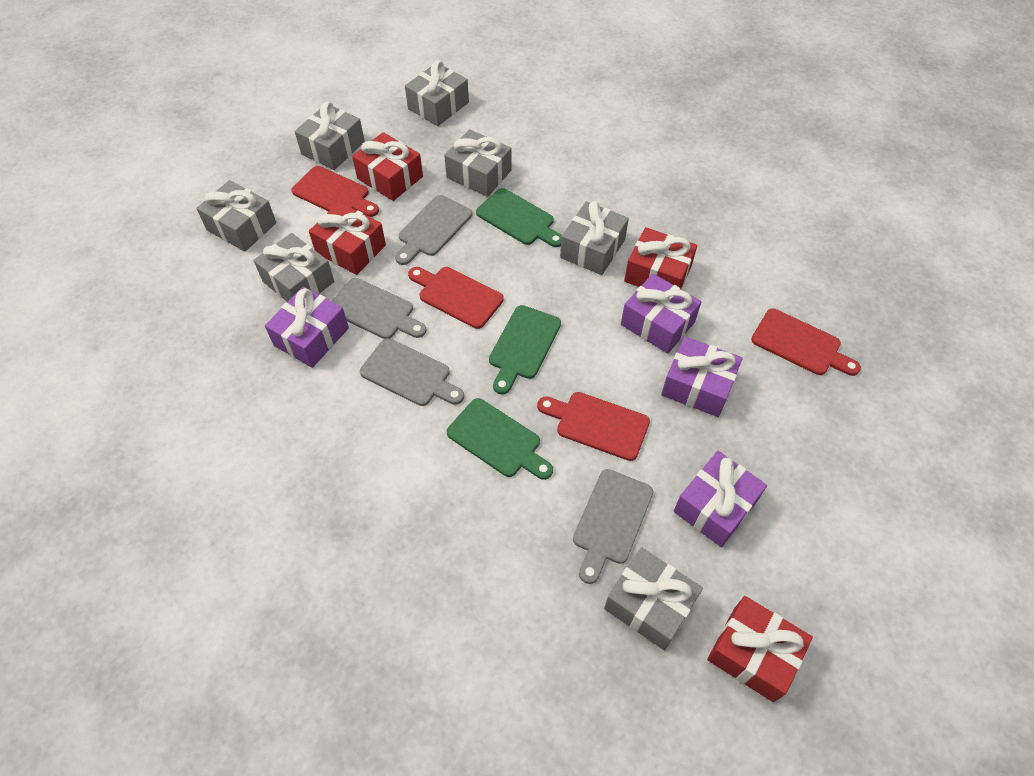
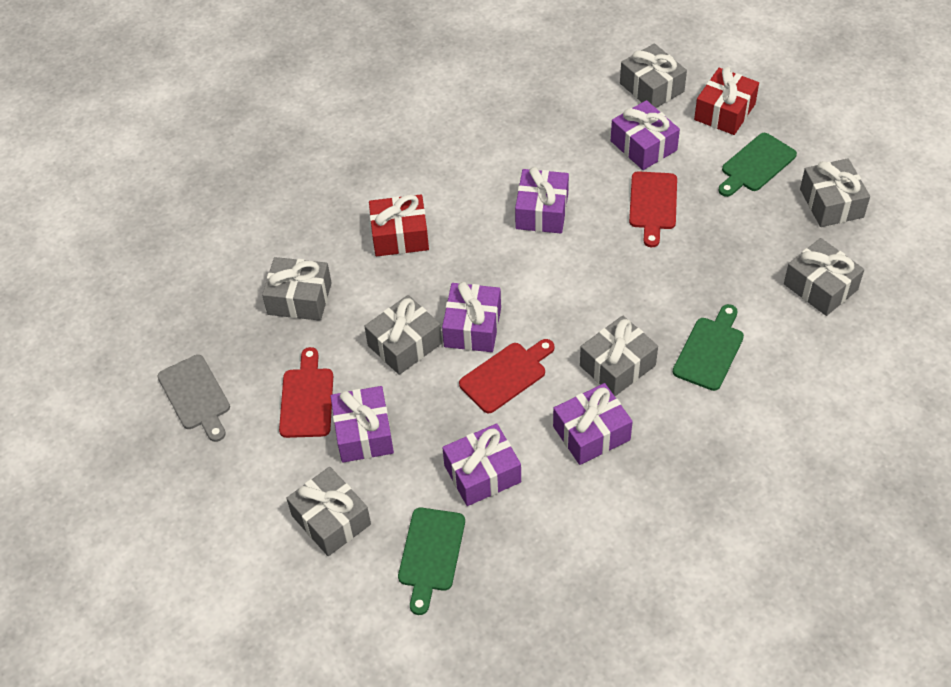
grey cutting board: 4 -> 1
purple gift: 4 -> 6
red cutting board: 4 -> 3
red gift: 4 -> 2

